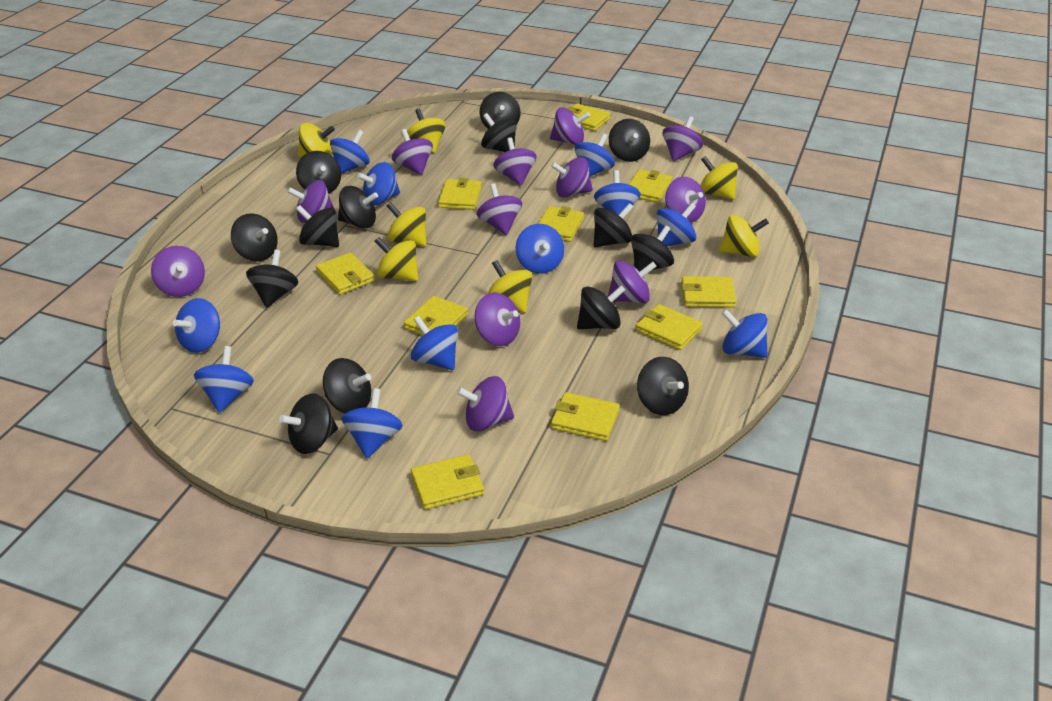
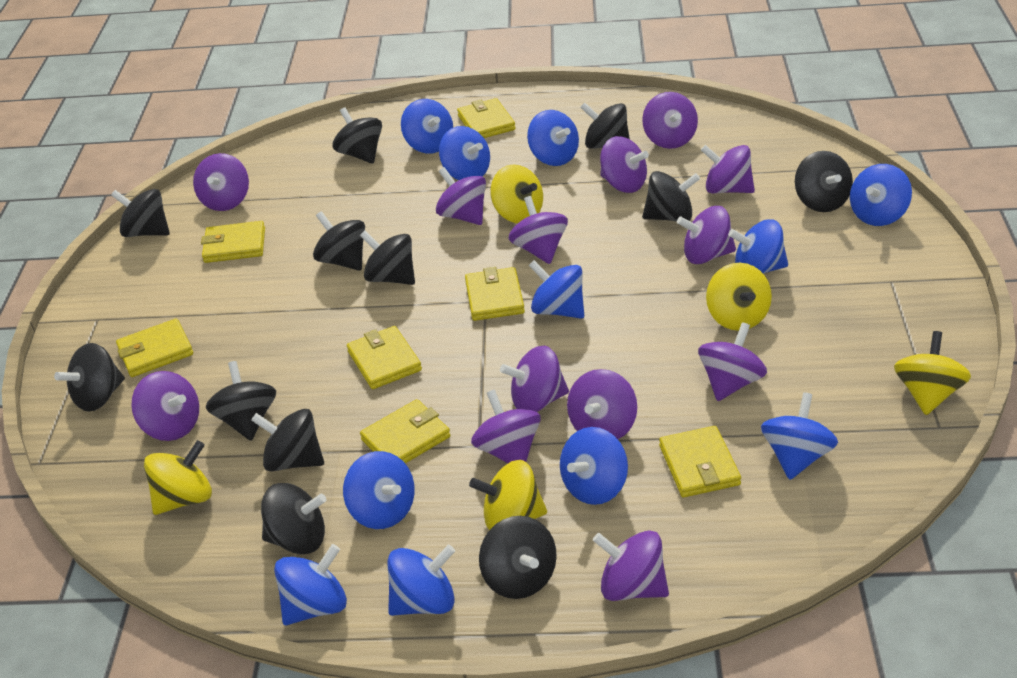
black spinning top: 14 -> 12
purple spinning top: 12 -> 13
yellow spinning top: 7 -> 5
yellow wallet: 10 -> 7

